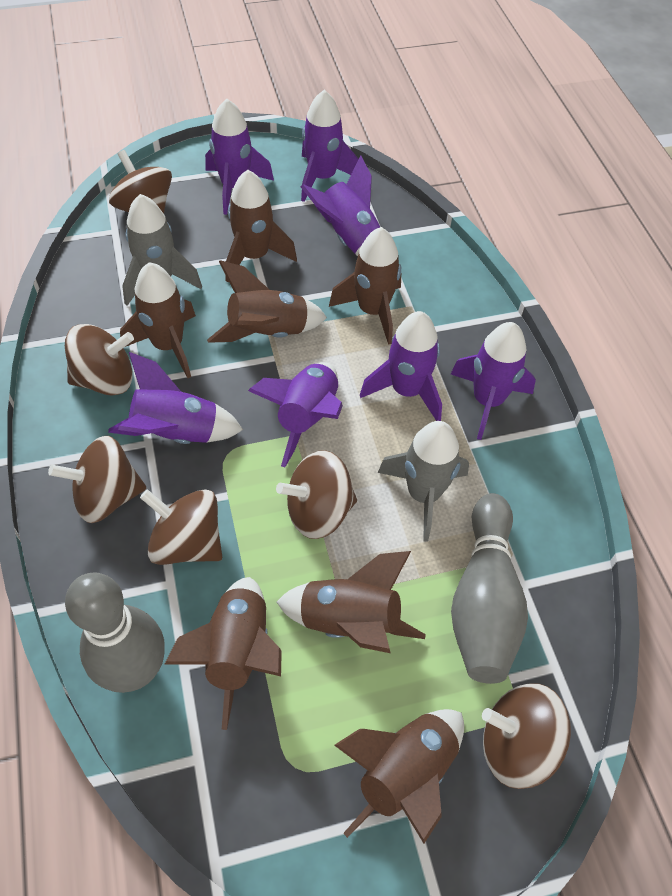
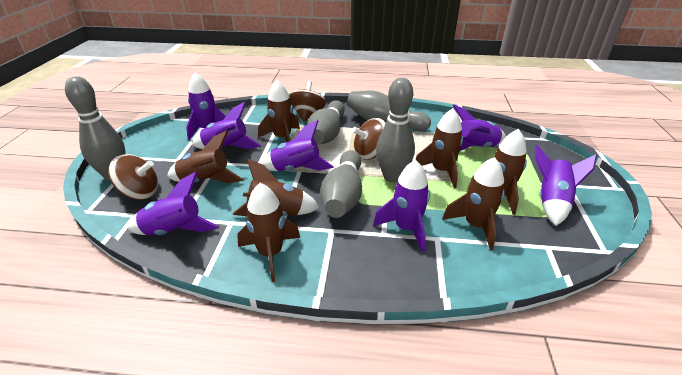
brown spinning top: 6 -> 3
grey bowling pin: 2 -> 5
grey rocket: 2 -> 0

